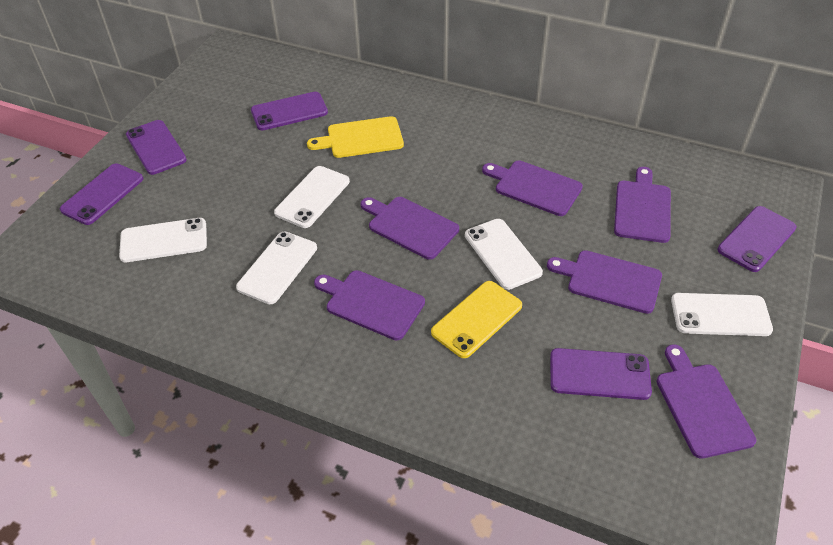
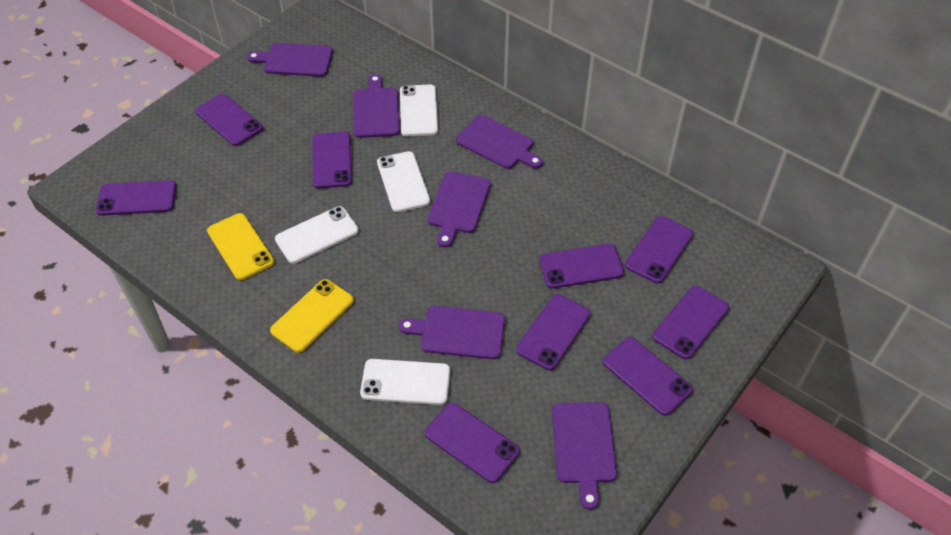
purple phone: 5 -> 9
white phone: 5 -> 4
yellow cutting board: 1 -> 0
yellow phone: 1 -> 2

